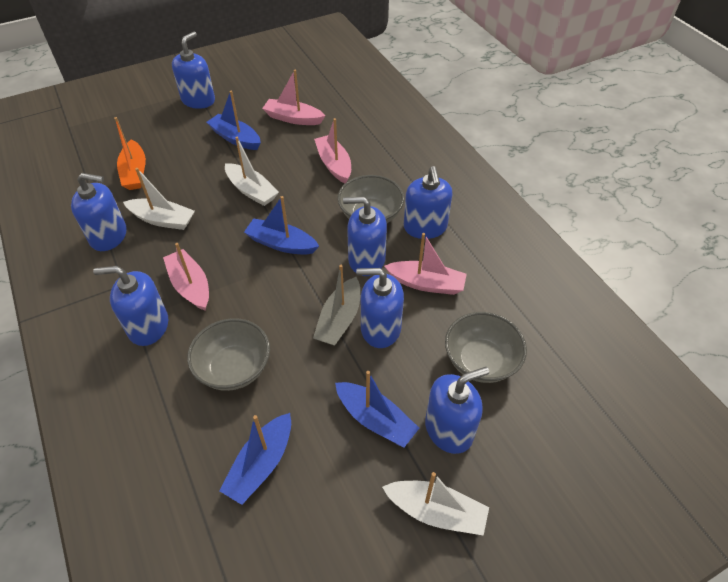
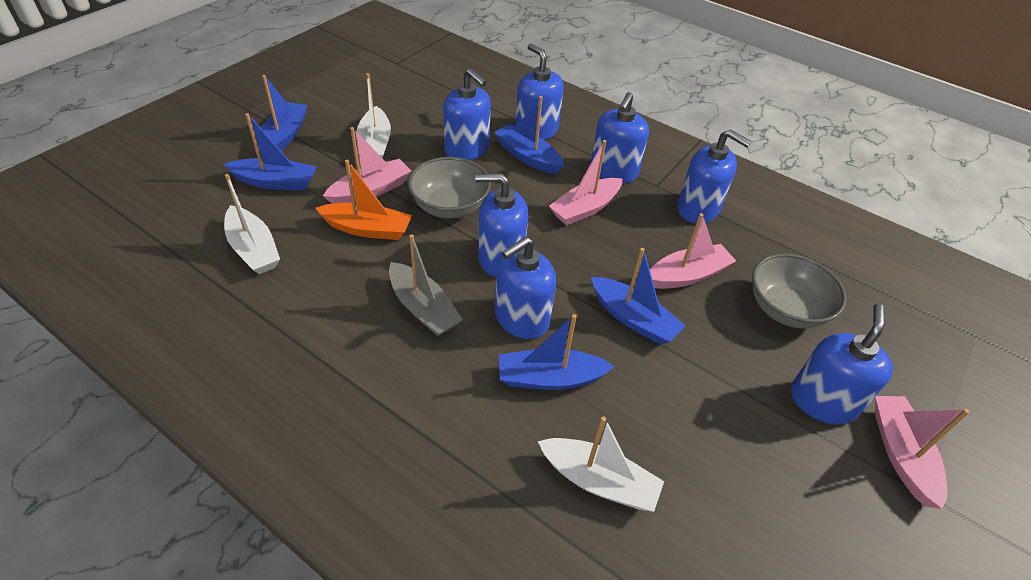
blue boat: 4 -> 5
grey bowl: 3 -> 2

